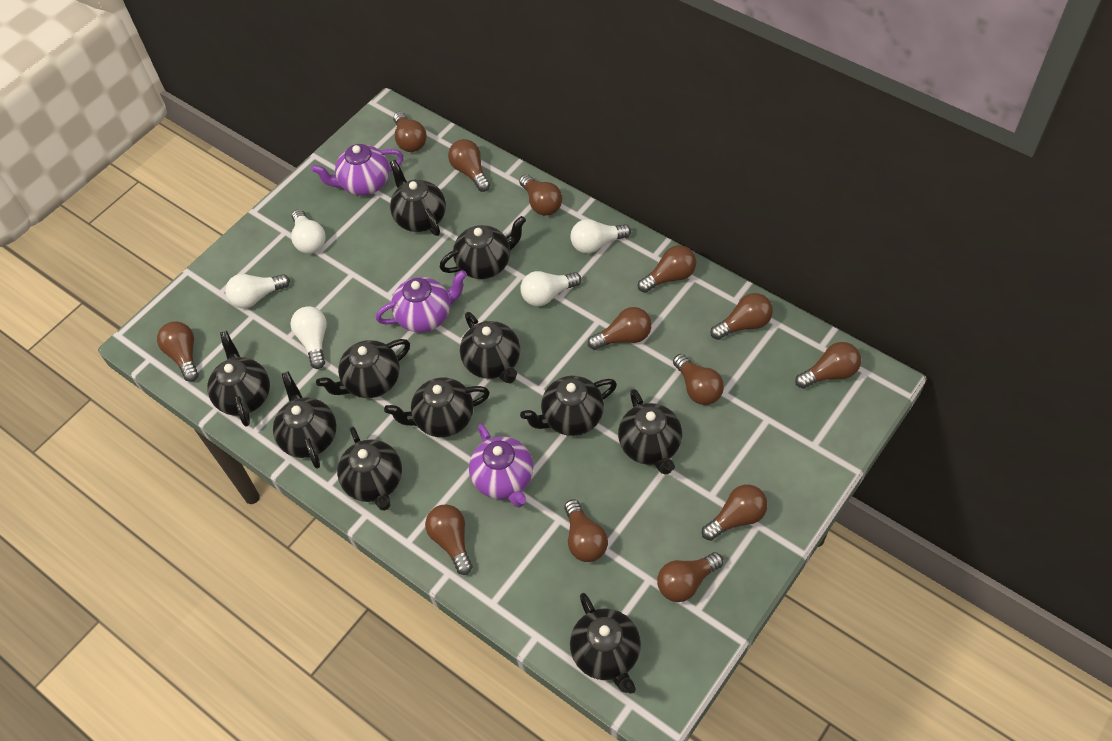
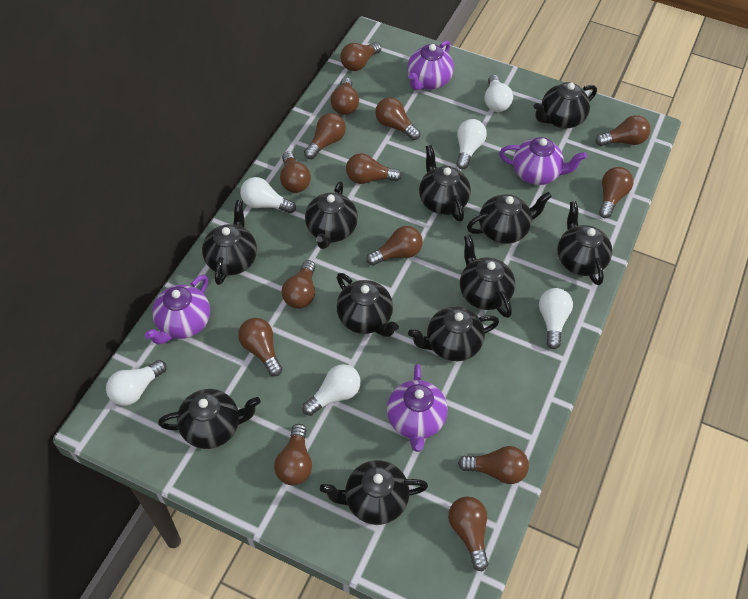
brown light bulb: 13 -> 14
purple teapot: 3 -> 4
white light bulb: 5 -> 6

